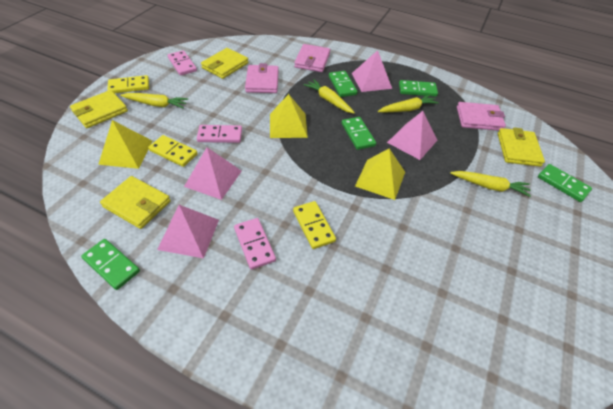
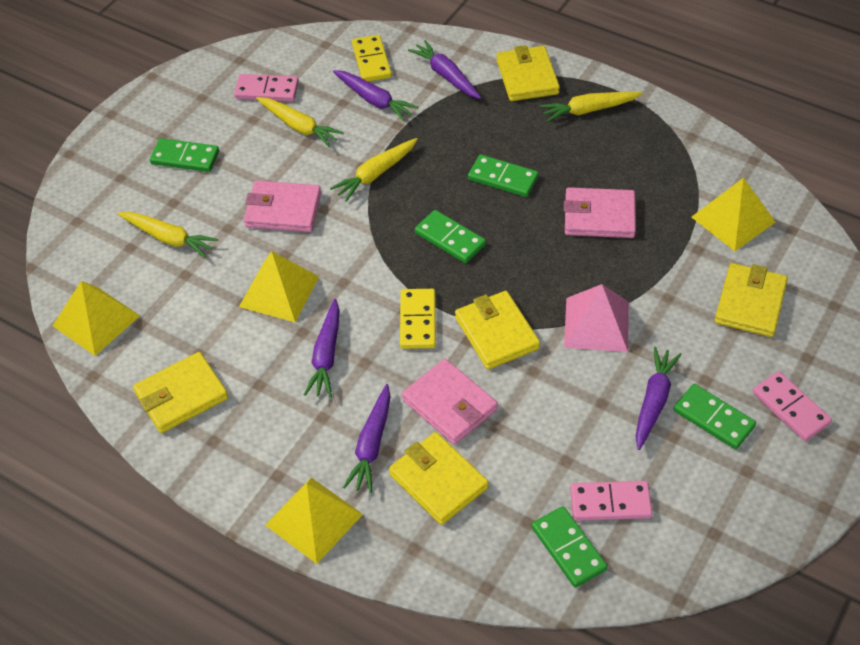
pink pyramid: 4 -> 1
purple carrot: 0 -> 5
yellow domino: 3 -> 2
yellow pyramid: 3 -> 4
yellow wallet: 4 -> 5

